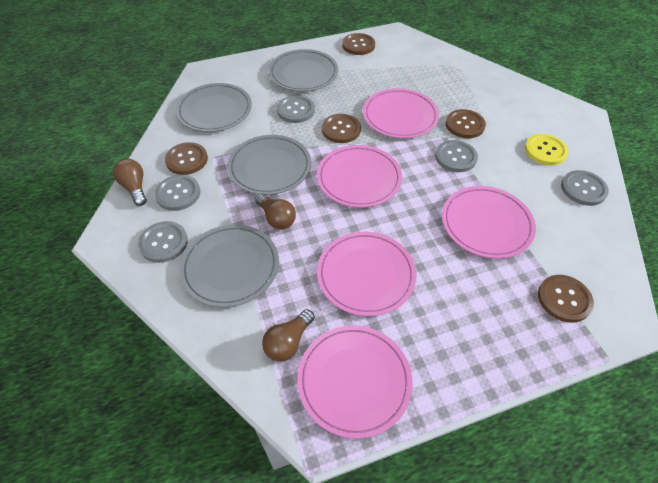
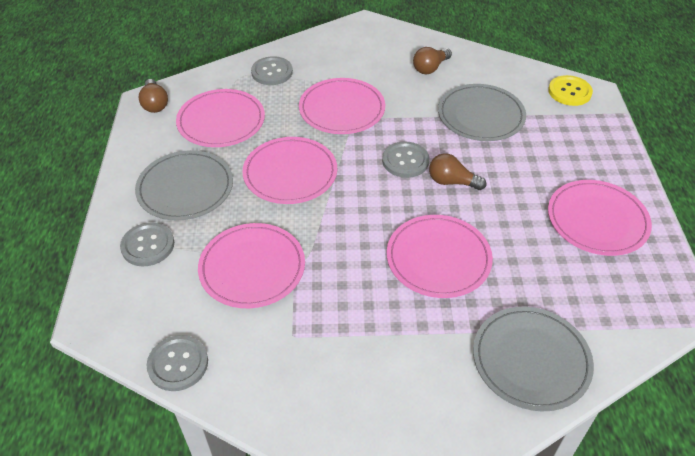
brown button: 5 -> 0
grey button: 5 -> 4
grey plate: 4 -> 3
pink plate: 5 -> 6

